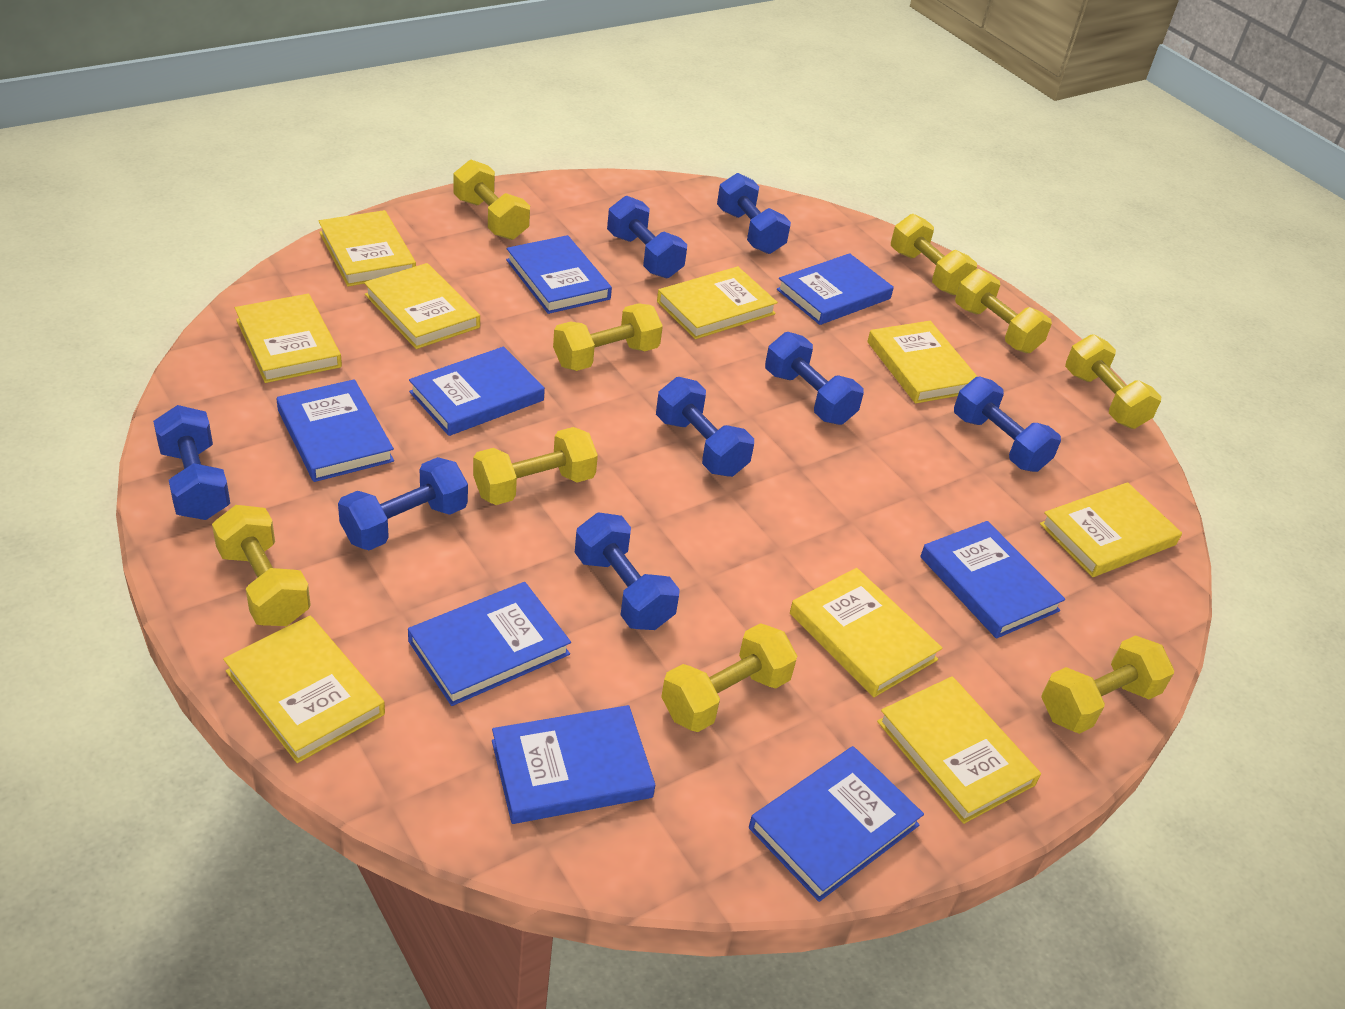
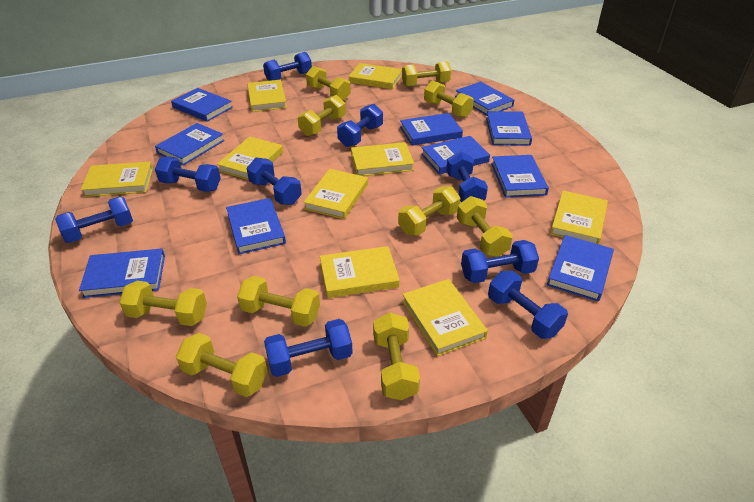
blue book: 8 -> 10
blue dumbbell: 8 -> 9
yellow dumbbell: 9 -> 10

